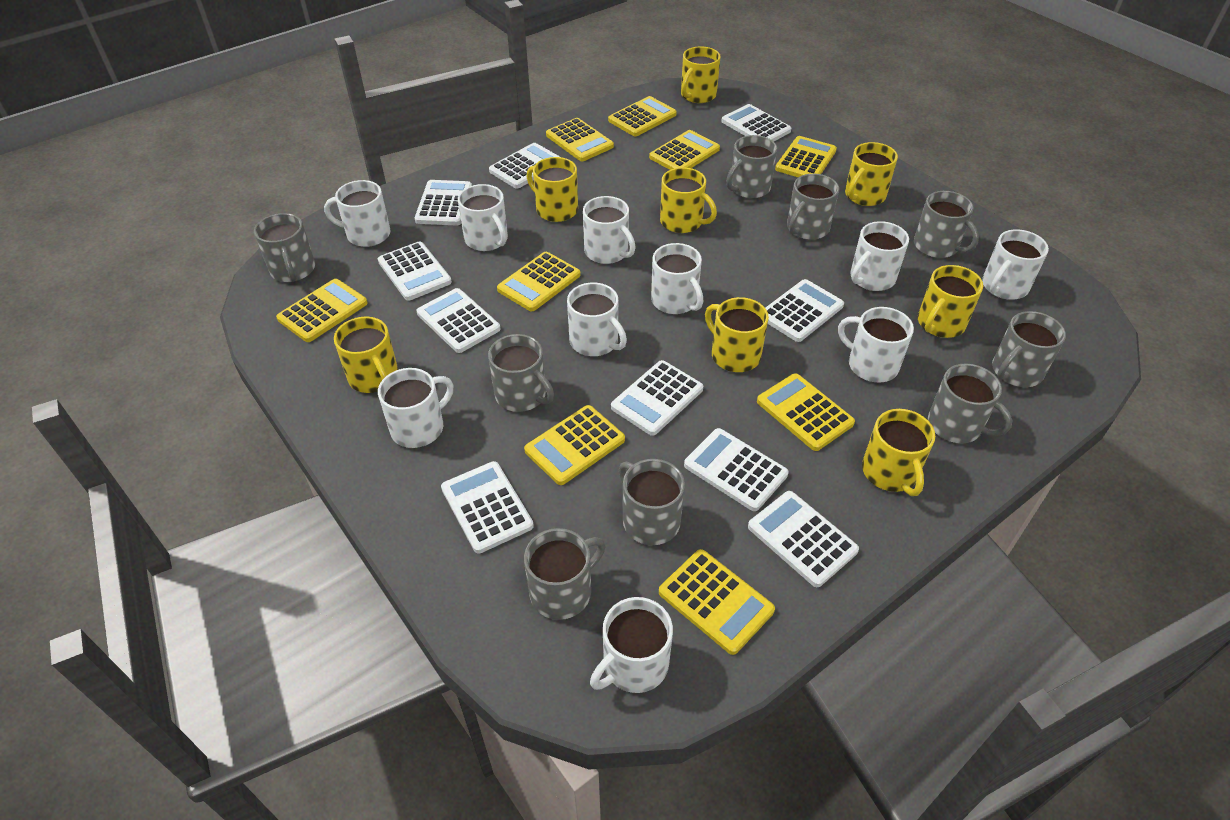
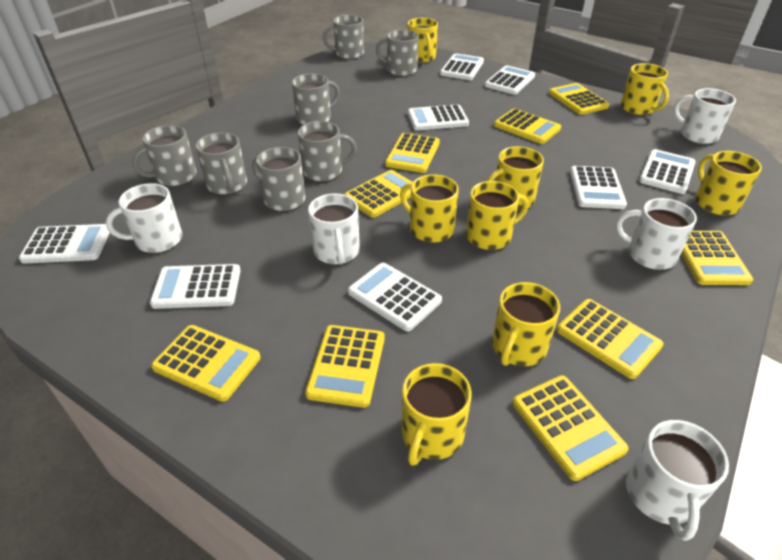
grey mug: 9 -> 7
white calculator: 10 -> 8
white mug: 10 -> 5

